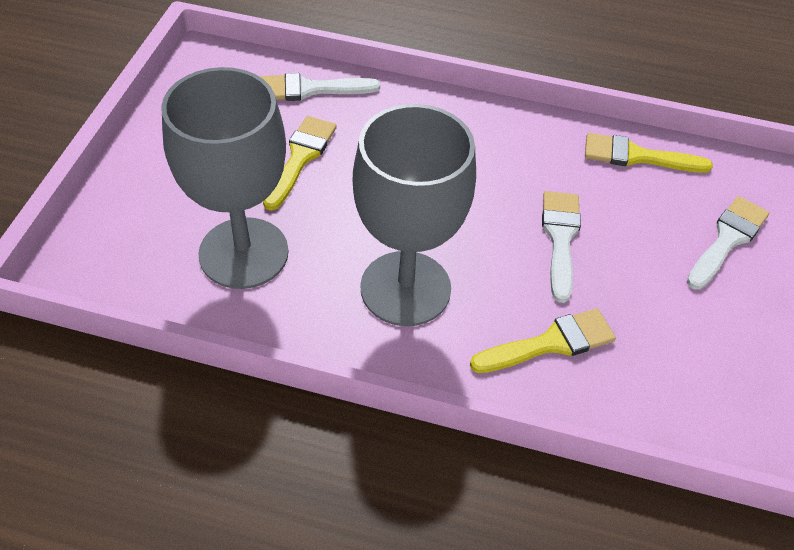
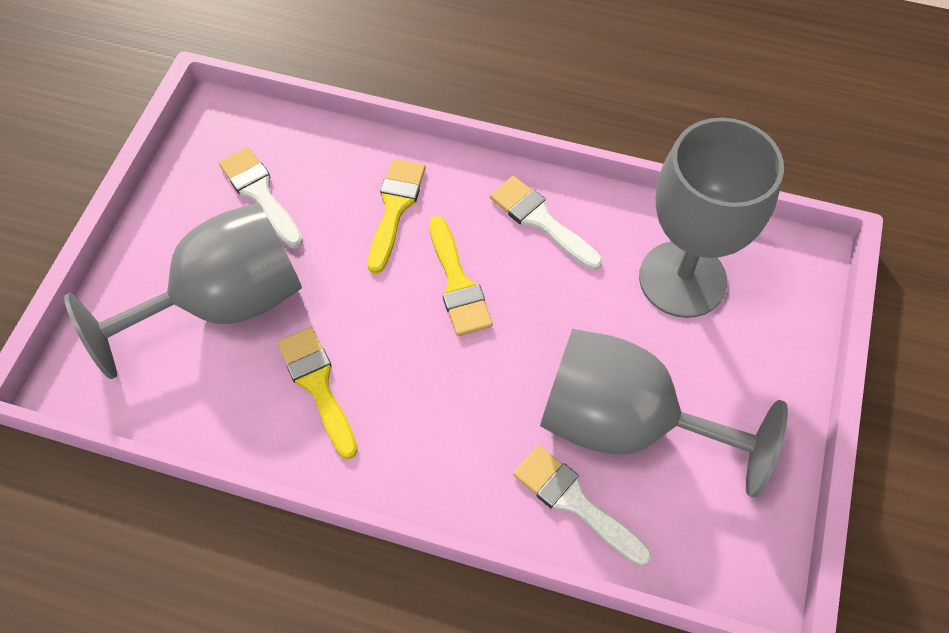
grey goblet: 2 -> 3

